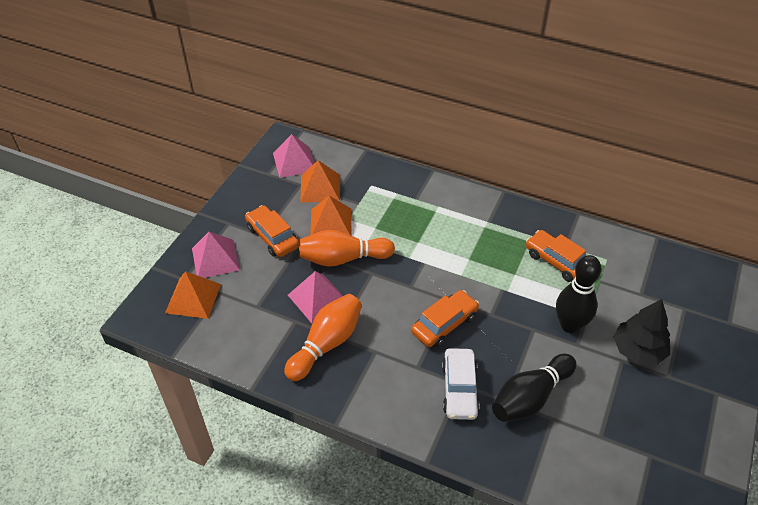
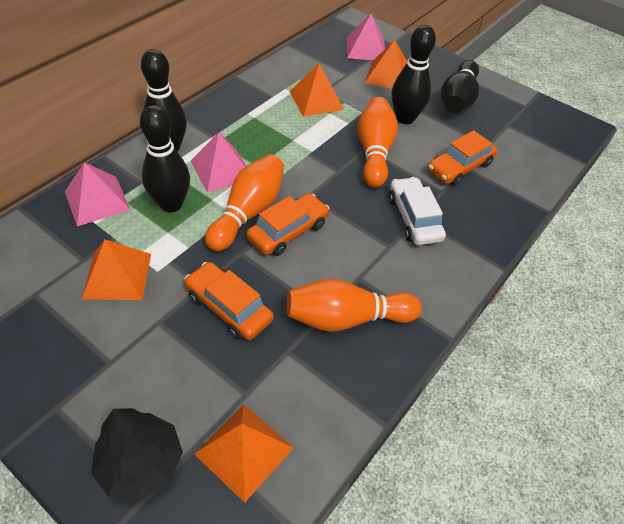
black bowling pin: 2 -> 4
orange bowling pin: 2 -> 3
orange pyramid: 3 -> 4

